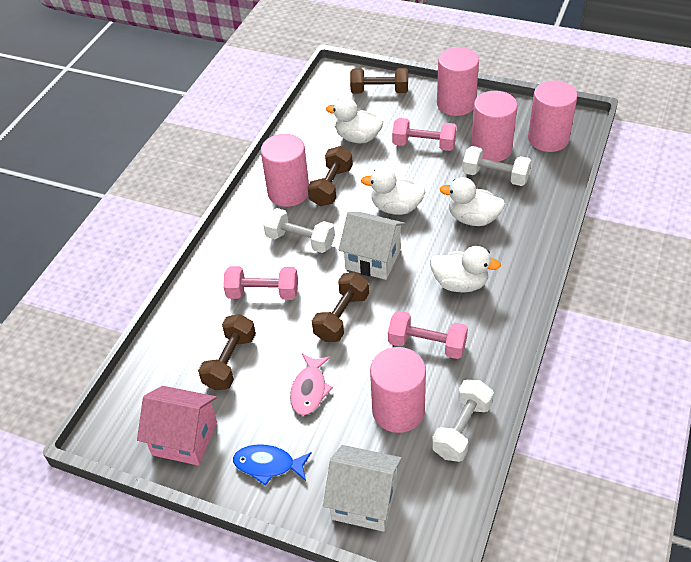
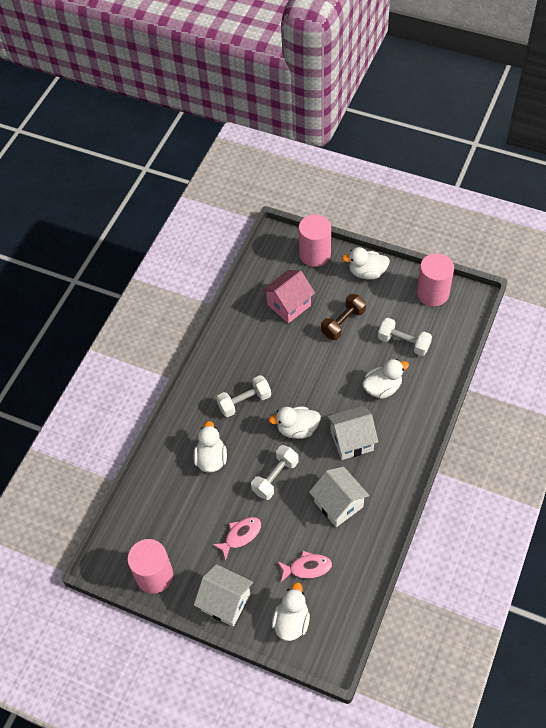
blue fish: 1 -> 0
brown dumbbell: 4 -> 1
pink cylinder: 5 -> 3
pink dumbbell: 3 -> 0
pink fish: 1 -> 2
white duck: 4 -> 5
white house: 2 -> 3

